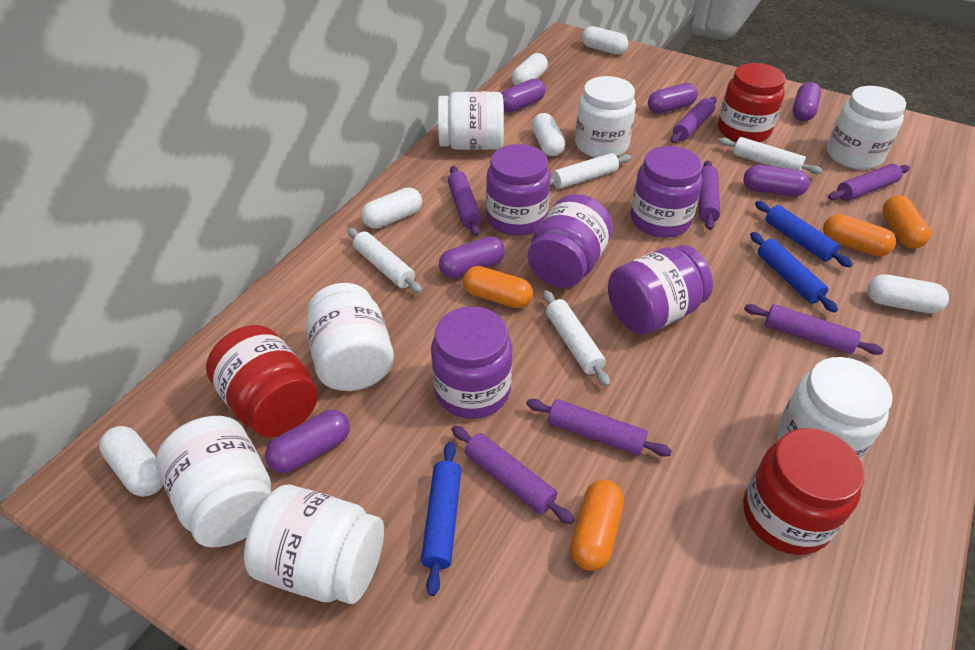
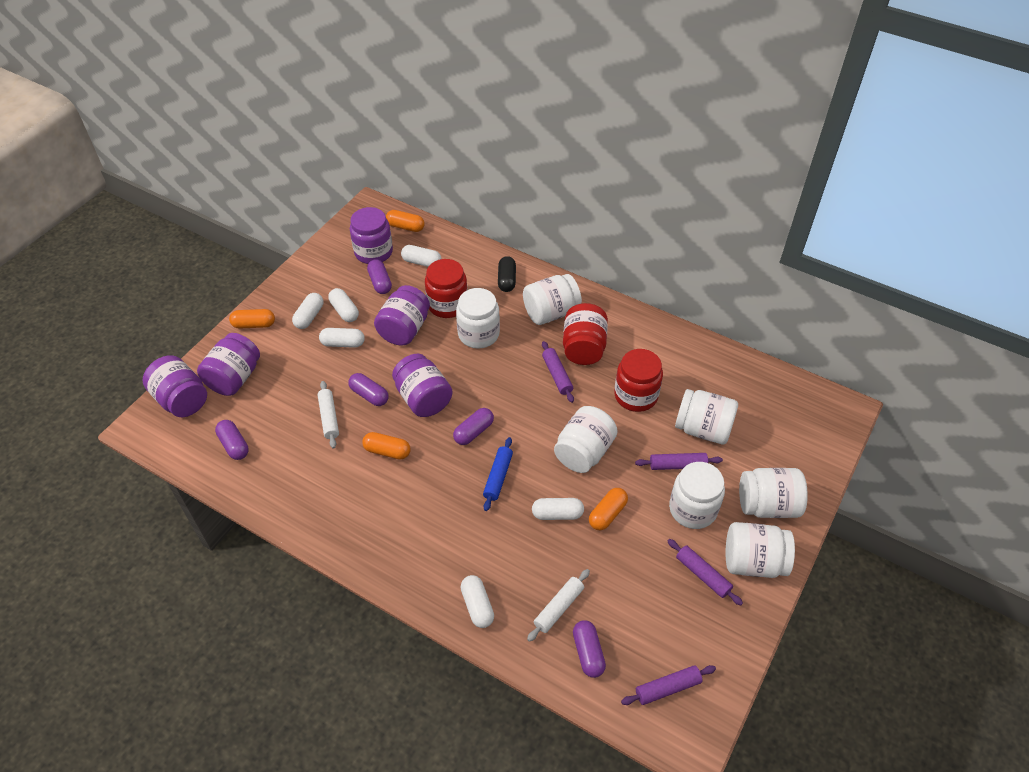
black capsule: 0 -> 1
blue rolling pin: 3 -> 1
purple capsule: 6 -> 5
purple rolling pin: 7 -> 4
white rolling pin: 4 -> 2

